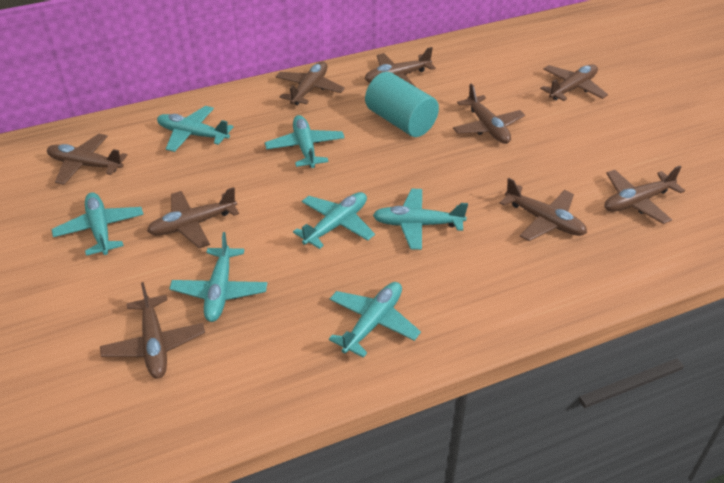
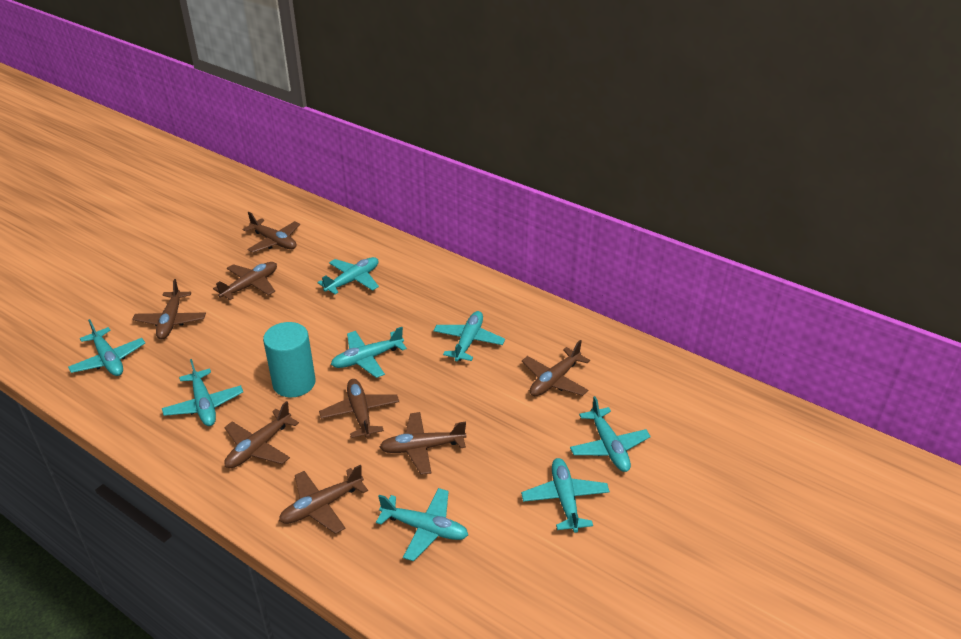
brown plane: 9 -> 8
turquoise plane: 7 -> 8

